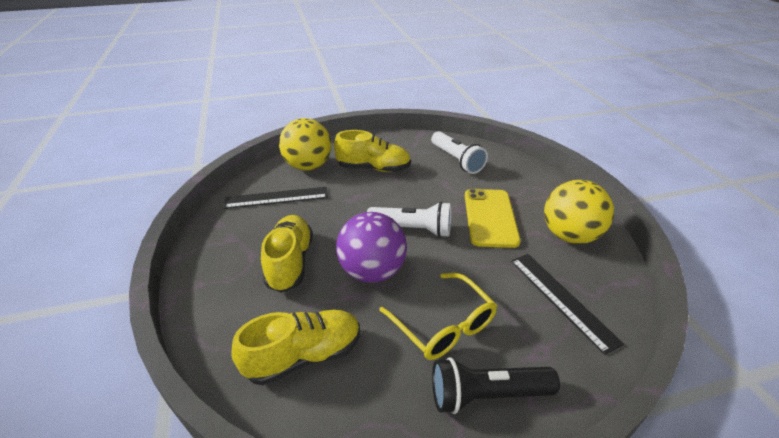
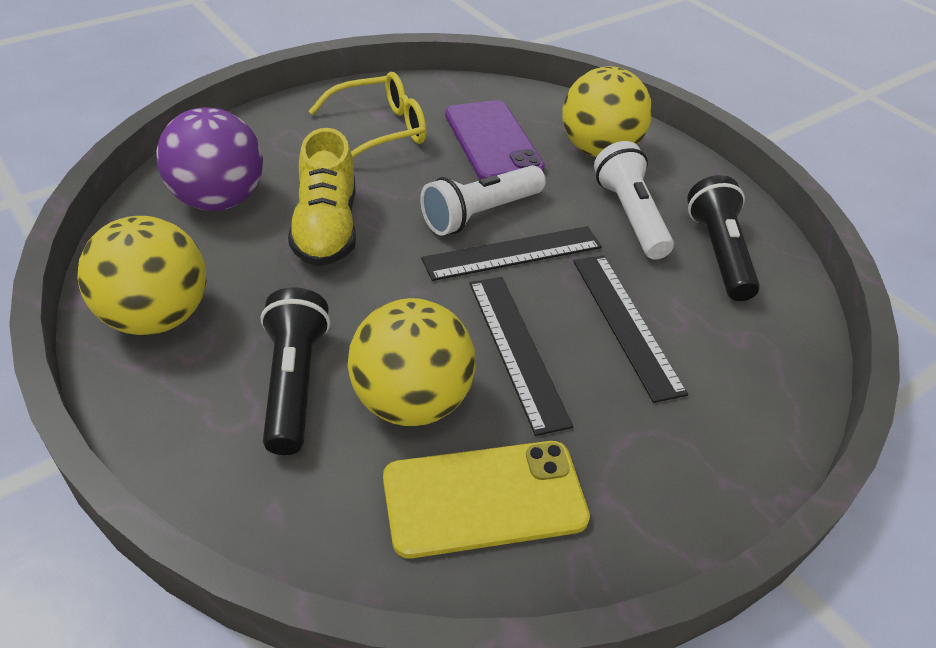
black flashlight: 1 -> 2
black ruler: 2 -> 3
purple phone: 0 -> 1
yellow ball: 2 -> 3
yellow shoe: 3 -> 1

